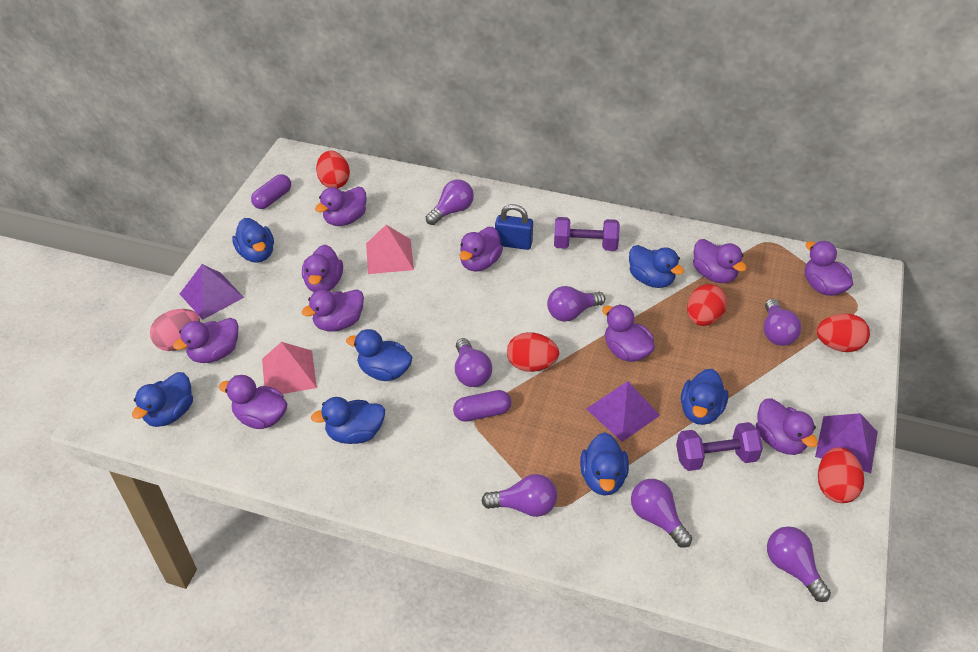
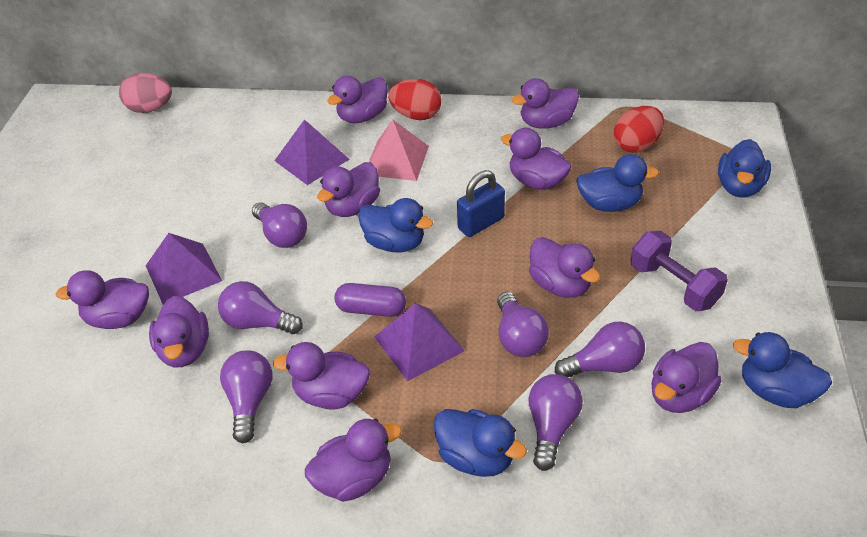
blue duck: 7 -> 5
pink pyramid: 2 -> 1
purple capsule: 2 -> 1
purple dumbbell: 2 -> 1
purple light bulb: 7 -> 6
red egg: 5 -> 2

